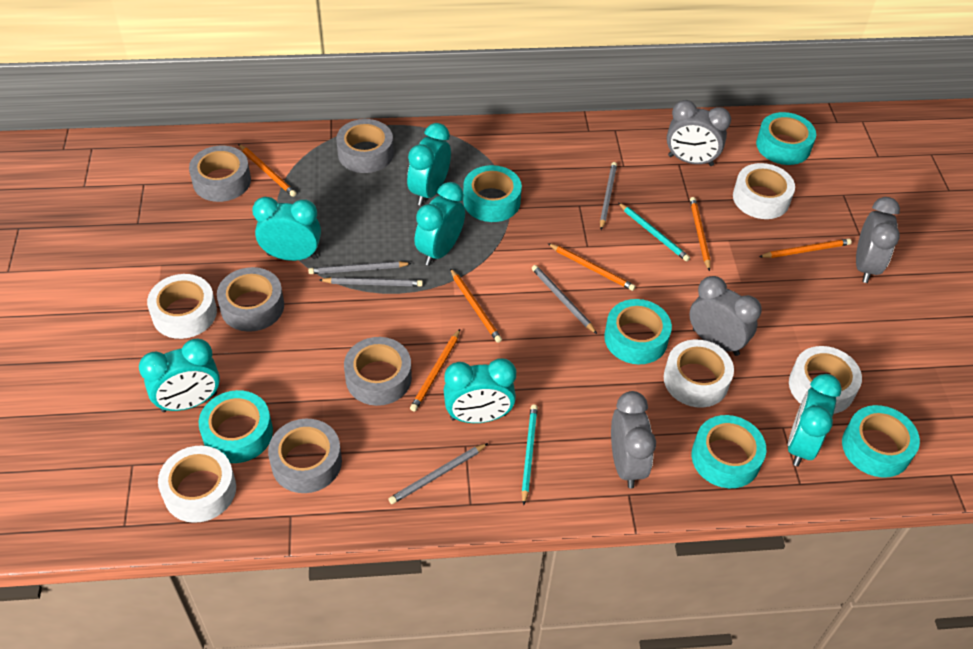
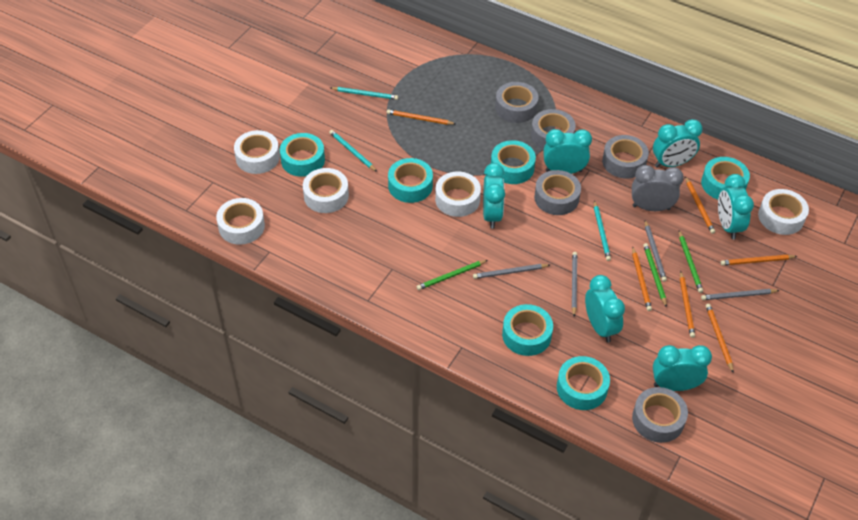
green pencil: 0 -> 3
grey clock: 4 -> 1
grey pencil: 5 -> 4
turquoise pencil: 2 -> 3

